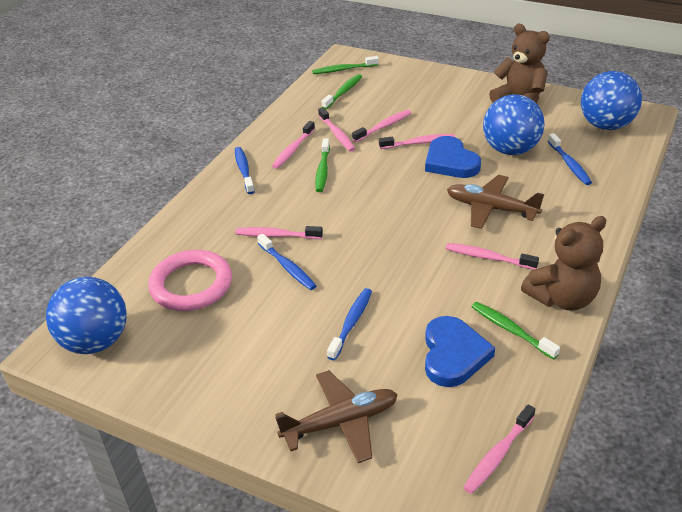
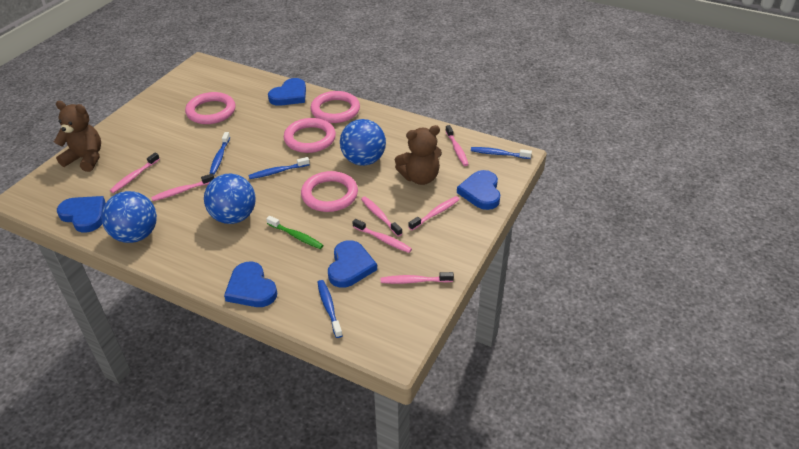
blue heart: 2 -> 5
brown plane: 2 -> 0
green toothbrush: 4 -> 1
pink ring: 1 -> 4

